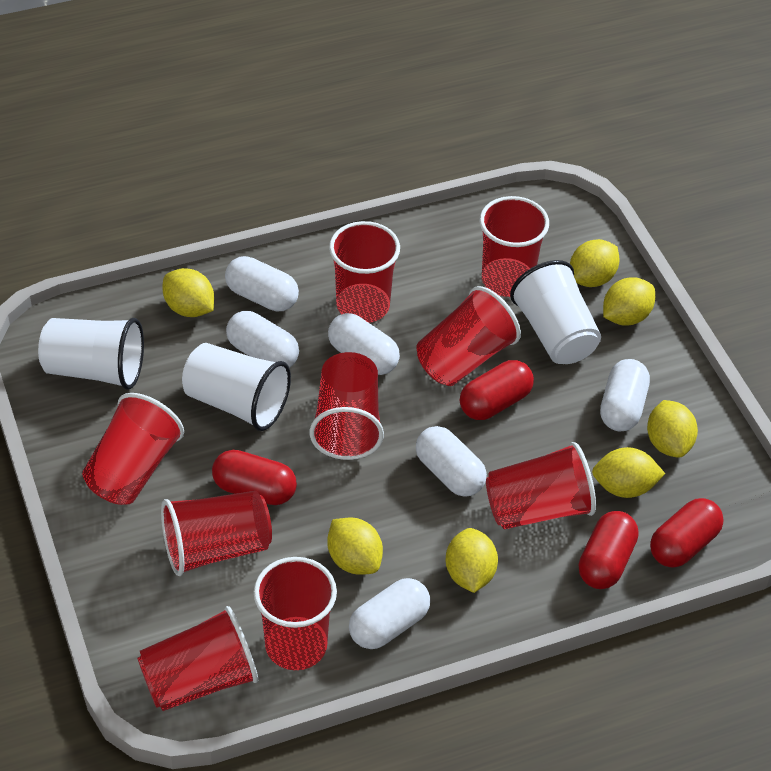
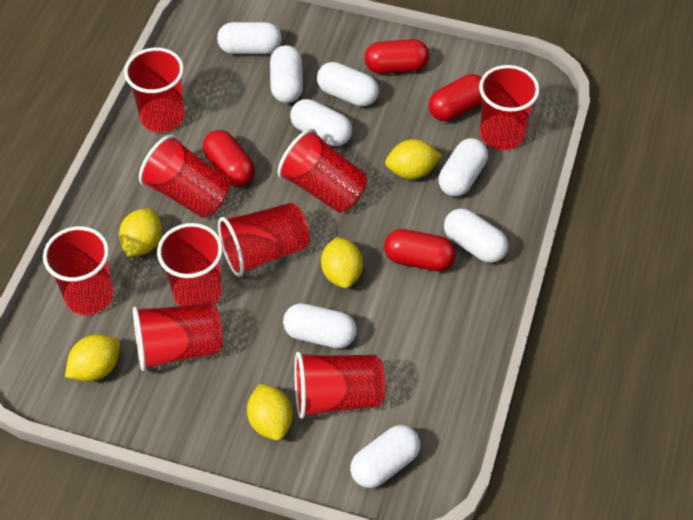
white capsule: 6 -> 8
white cup: 3 -> 0
yellow lemon: 7 -> 5

